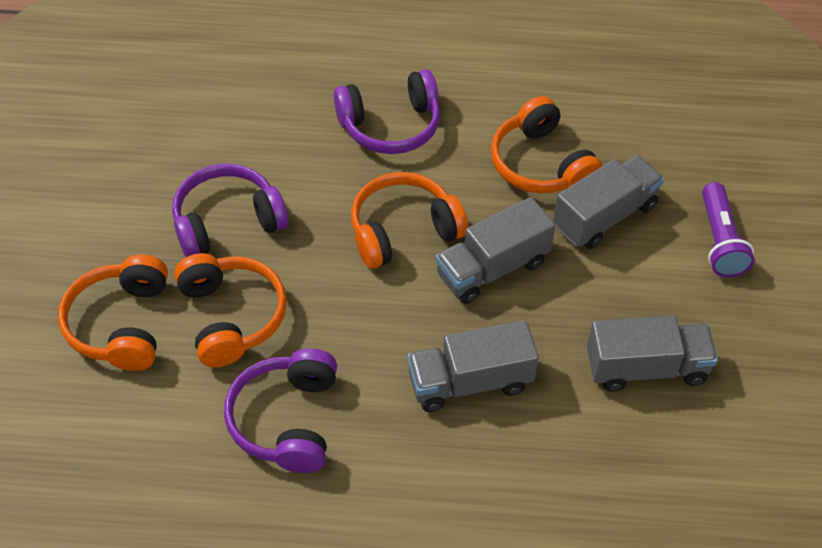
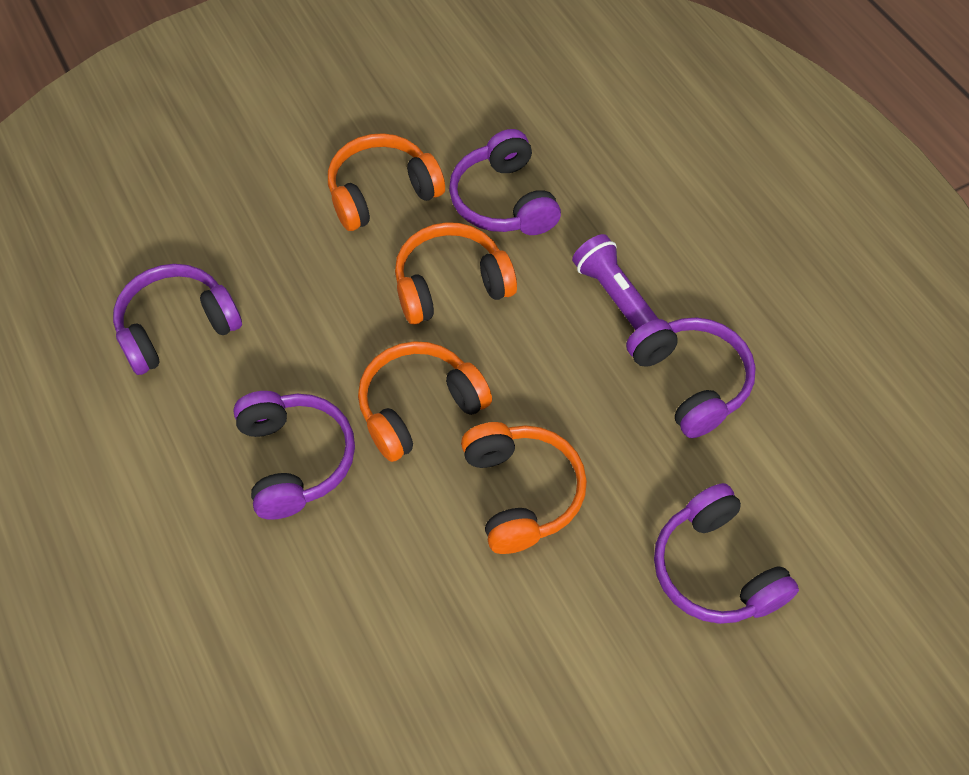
grey truck: 4 -> 0
purple headphones: 3 -> 5

